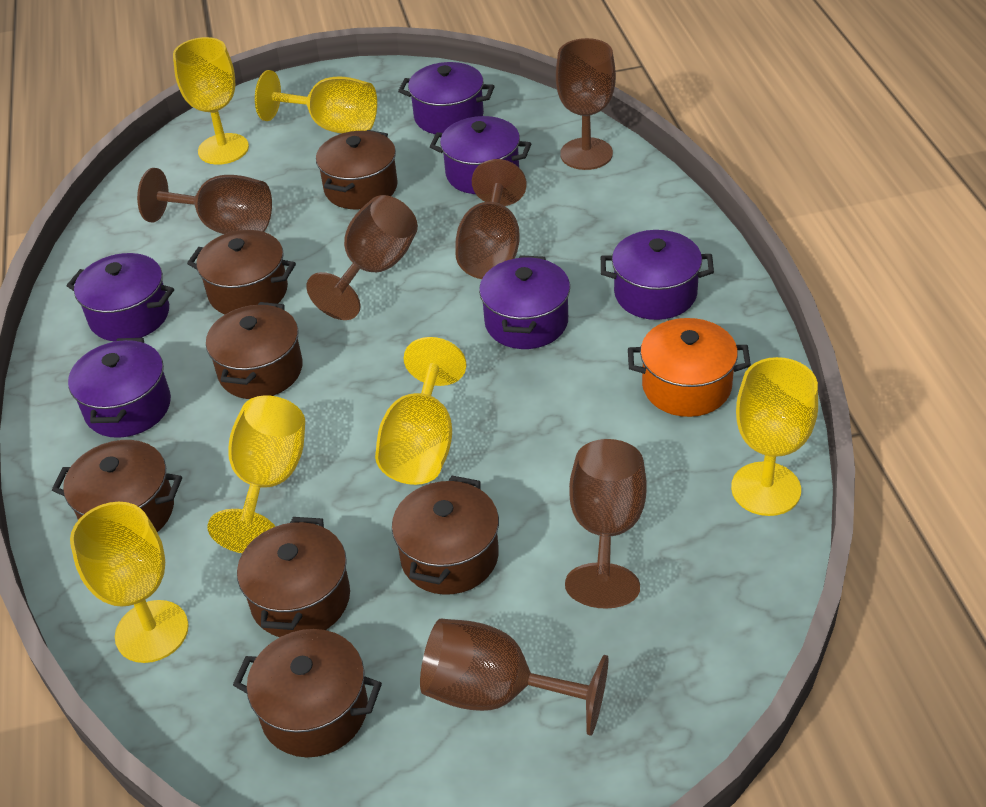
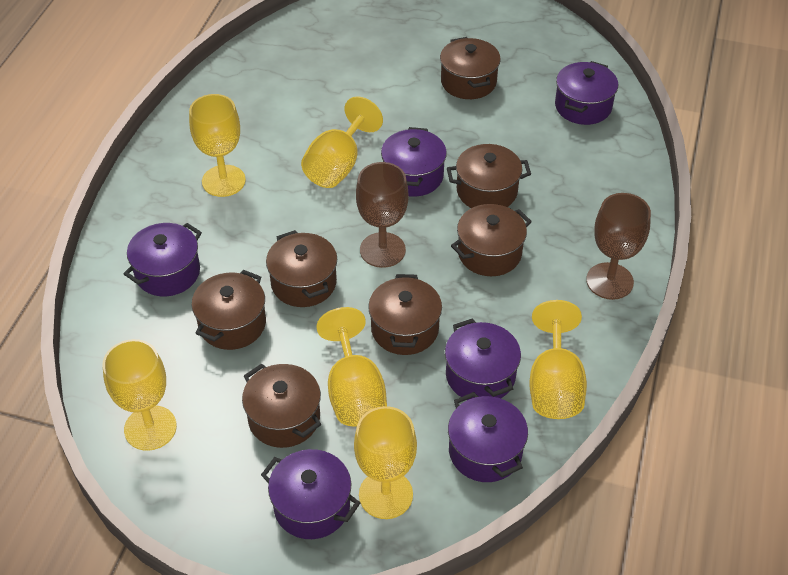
brown goblet: 6 -> 2
orange pot: 1 -> 0

